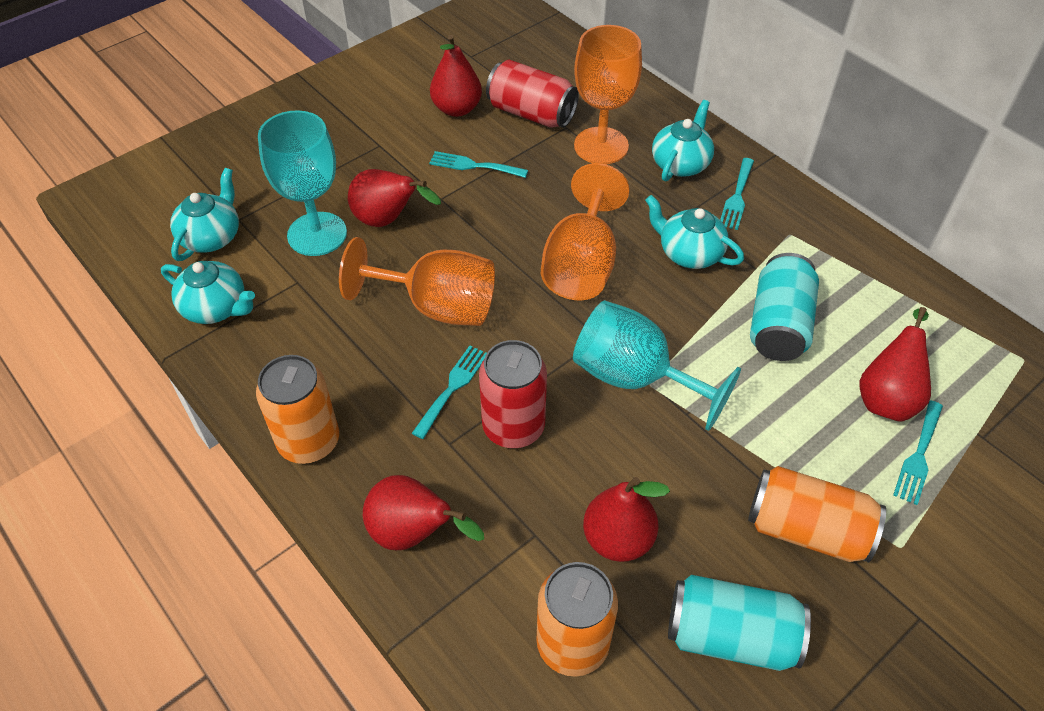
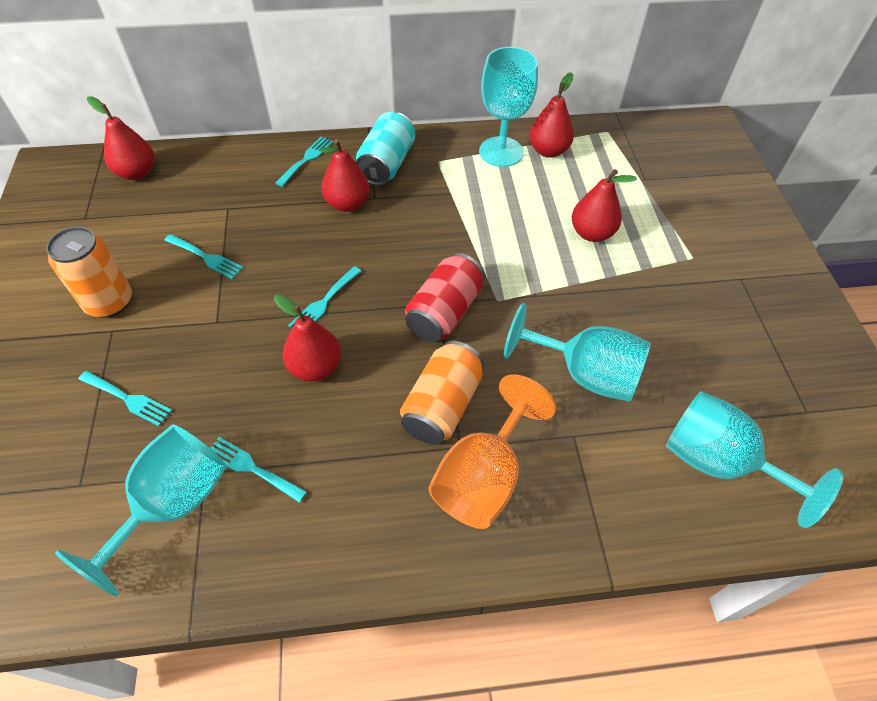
orange can: 3 -> 2
orange goblet: 3 -> 1
red can: 2 -> 1
turquoise can: 2 -> 1
turquoise fork: 4 -> 5
turquoise goblet: 2 -> 4
turquoise teapot: 4 -> 0

